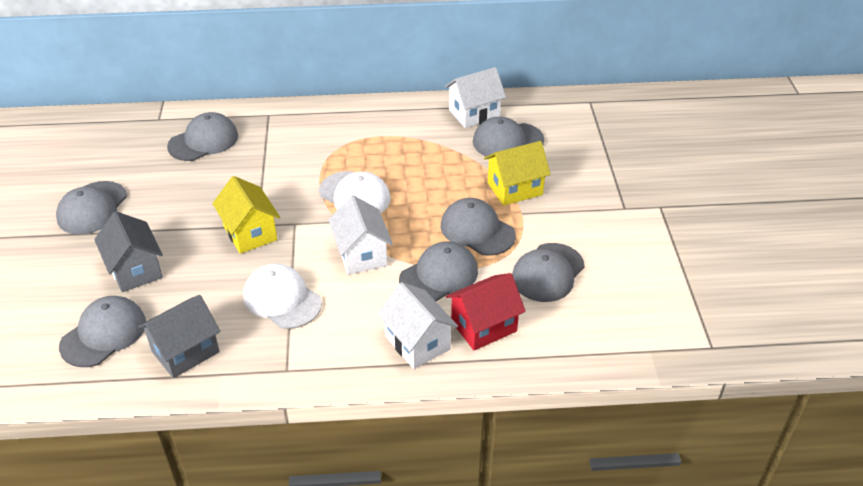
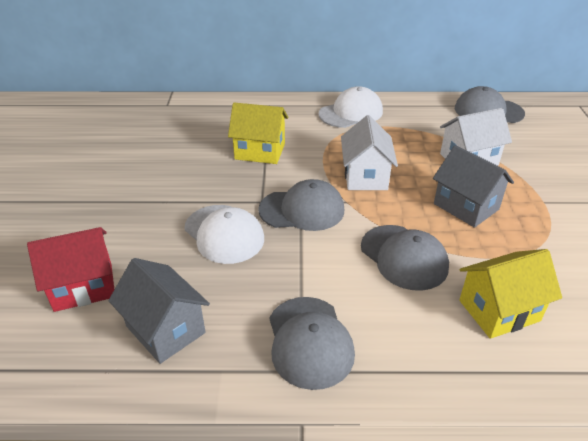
grey cap: 7 -> 4
white house: 3 -> 2

